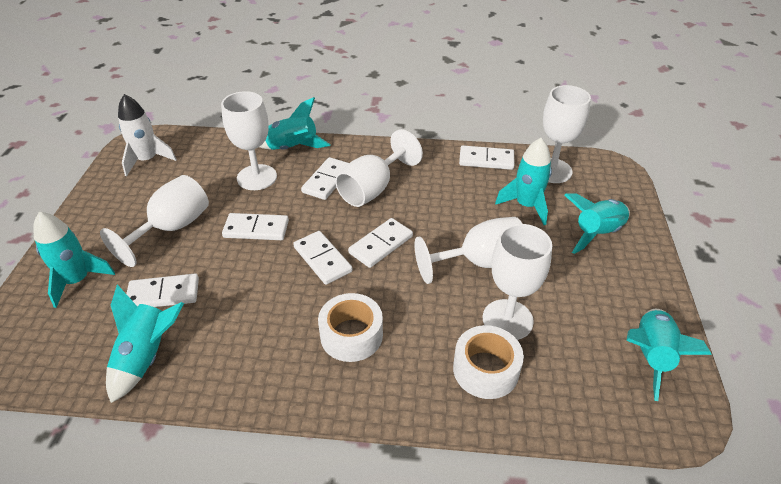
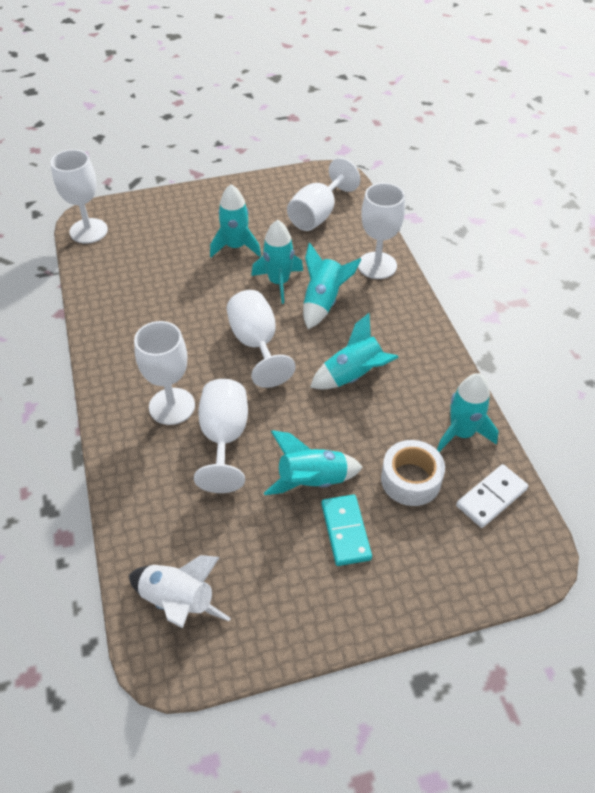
turquoise domino: 0 -> 1
white domino: 6 -> 1
white tape: 2 -> 1

